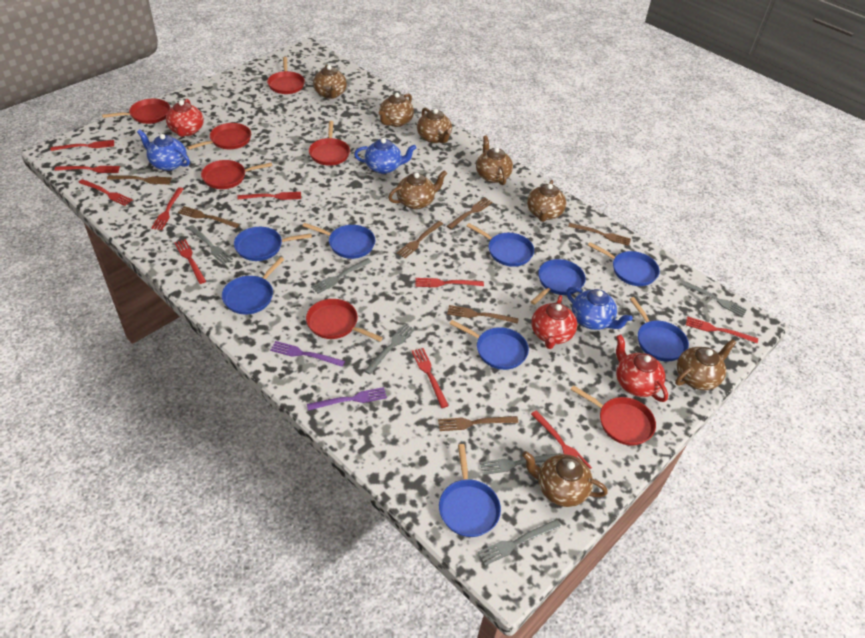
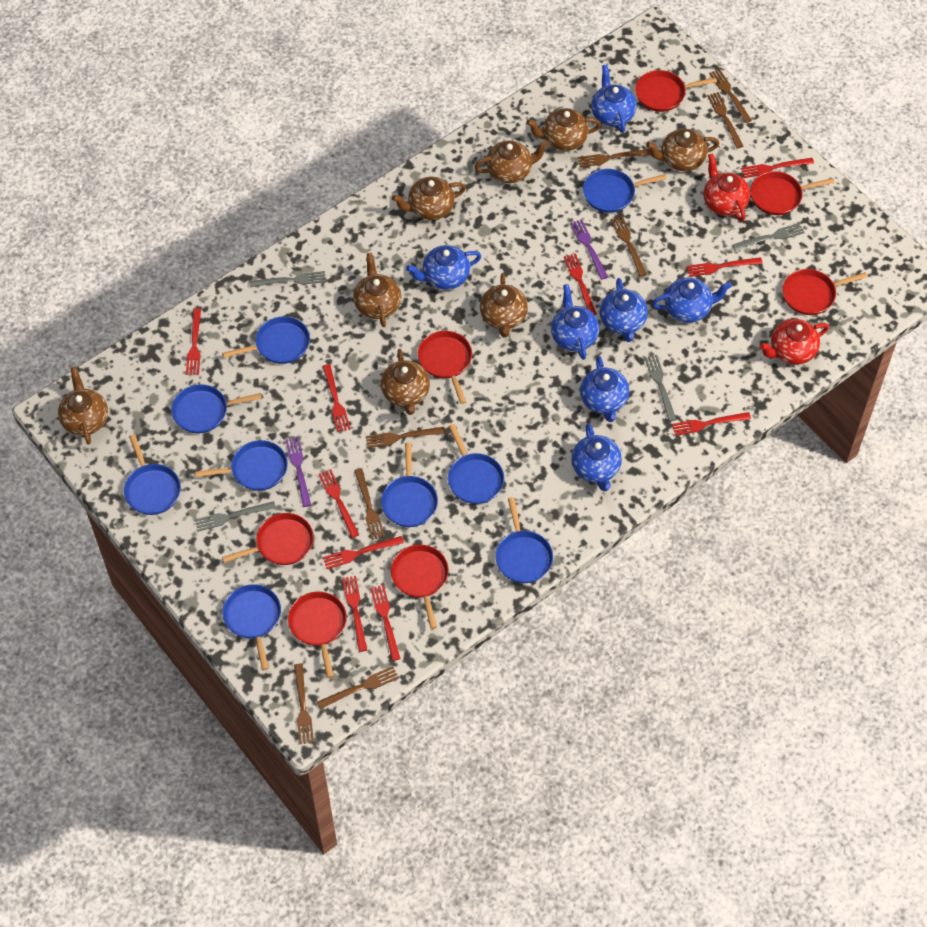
blue teapot: 3 -> 7
brown fork: 7 -> 8
grey fork: 6 -> 4
red teapot: 3 -> 2

